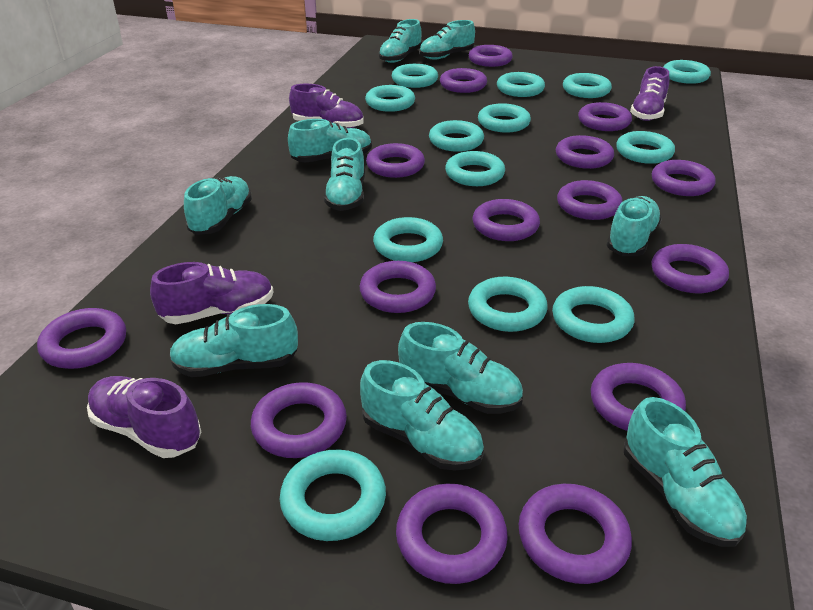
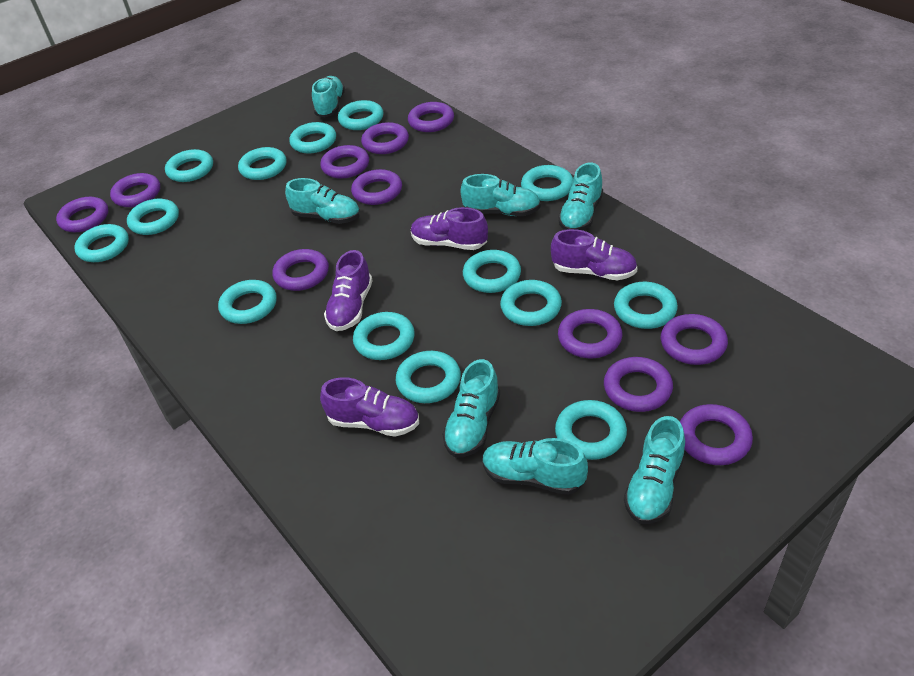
purple ring: 15 -> 11
turquoise ring: 13 -> 14
turquoise shoe: 10 -> 7

